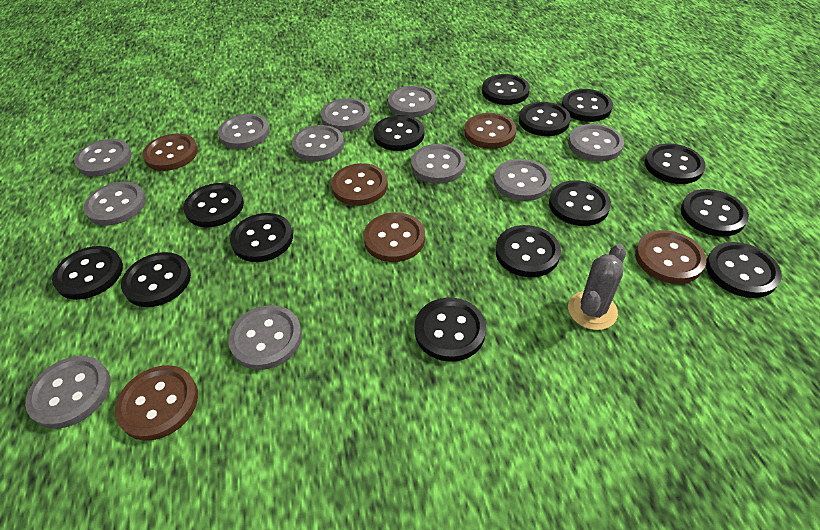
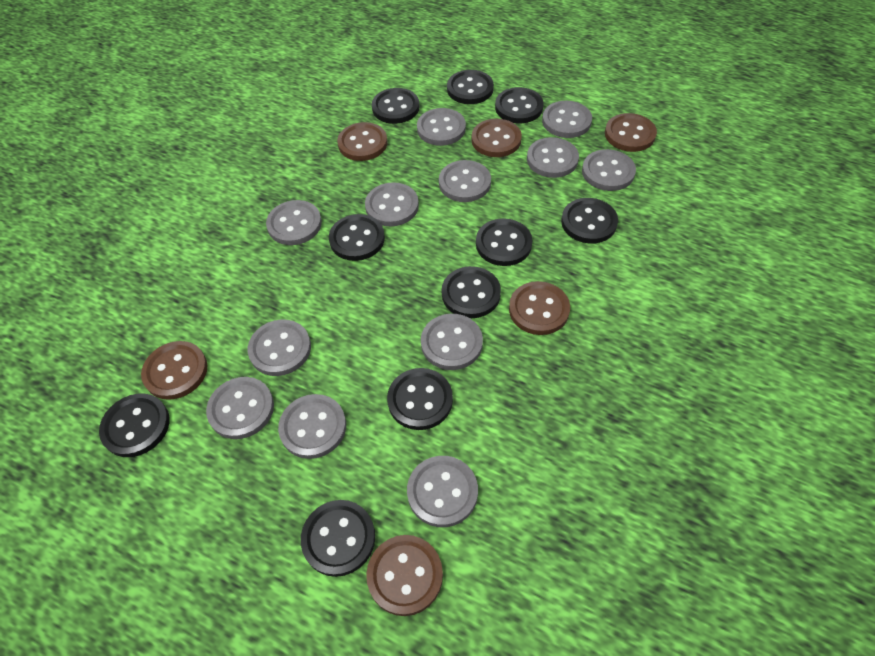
black button: 14 -> 10
grey button: 11 -> 12
grey cactus: 1 -> 0

